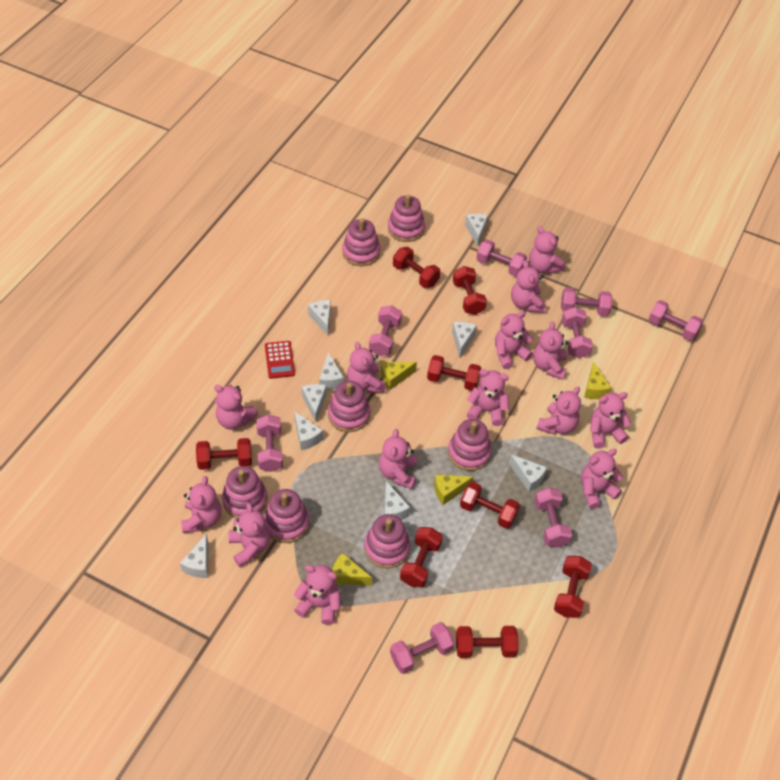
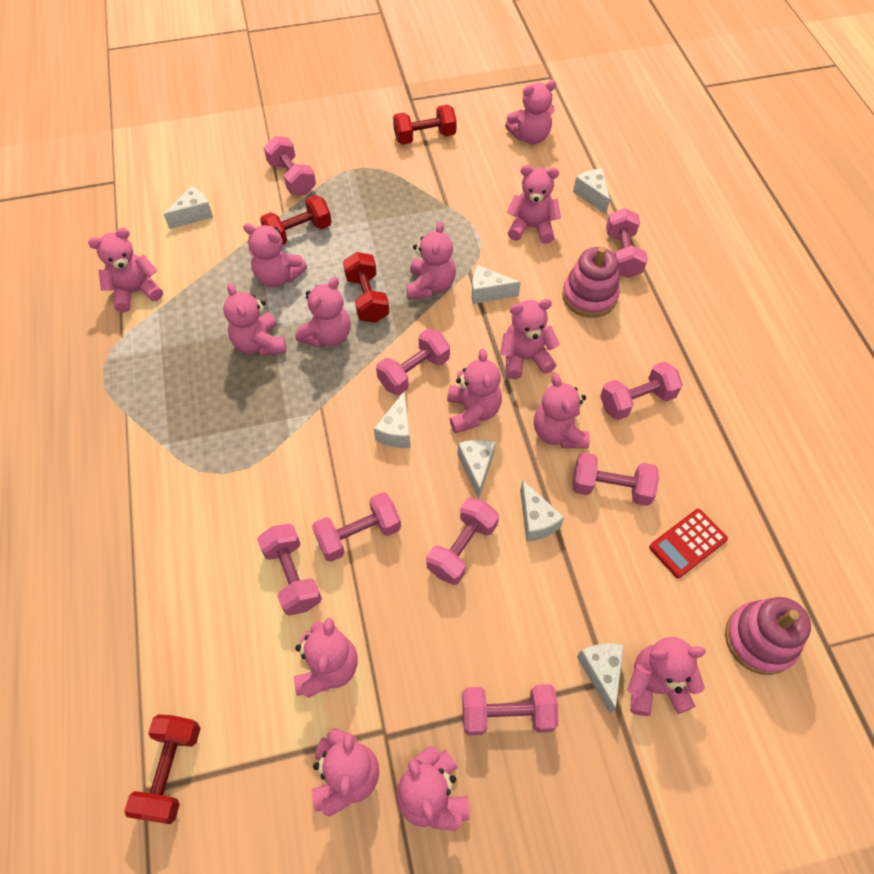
pink dumbbell: 8 -> 9
pink stacking toy: 7 -> 2
red dumbbell: 8 -> 4
white cheese: 9 -> 7
yellow cheese: 4 -> 0

